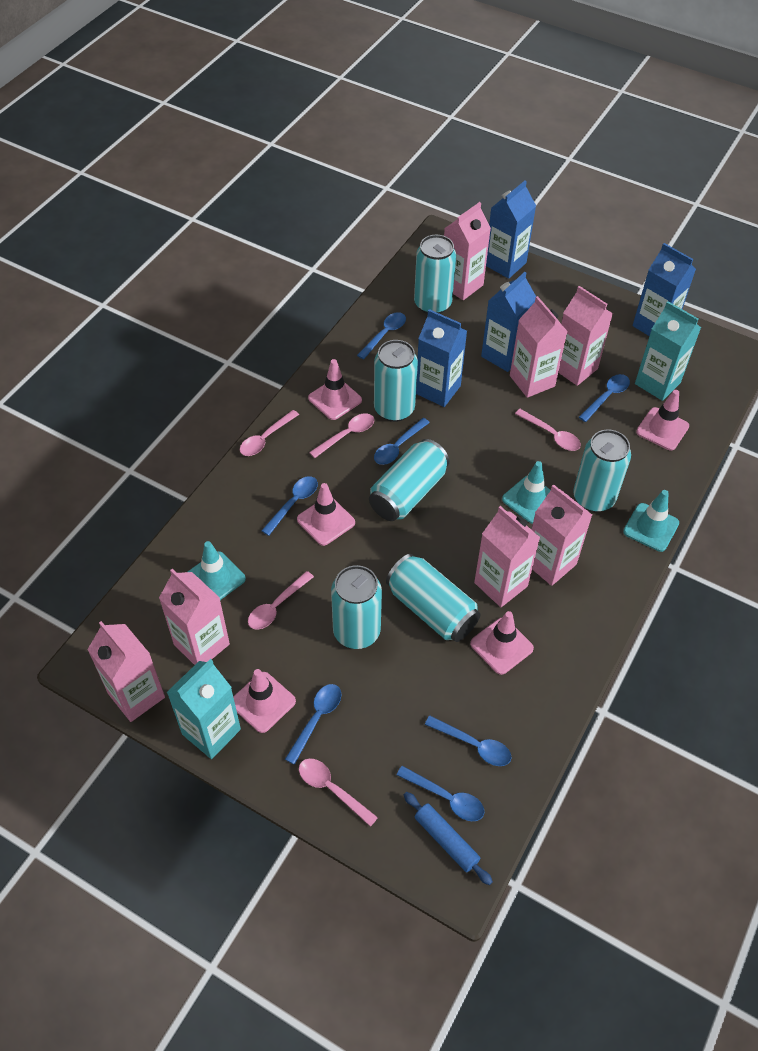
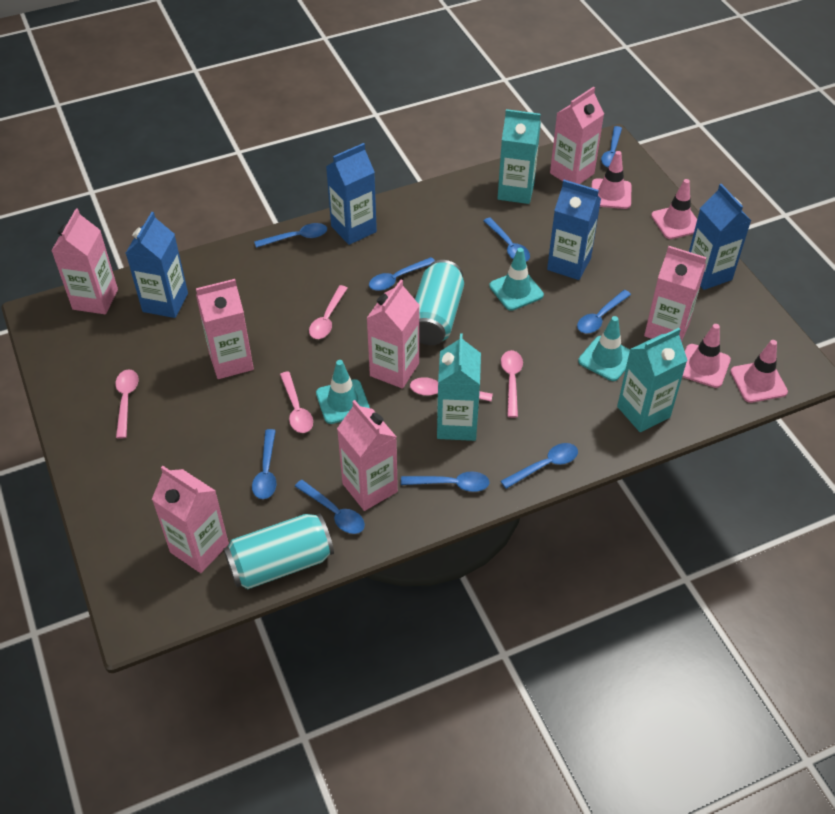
blue rolling pin: 1 -> 0
blue spoon: 7 -> 9
pink traffic cone: 5 -> 4
turquoise can: 6 -> 2
turquoise carton: 2 -> 3

